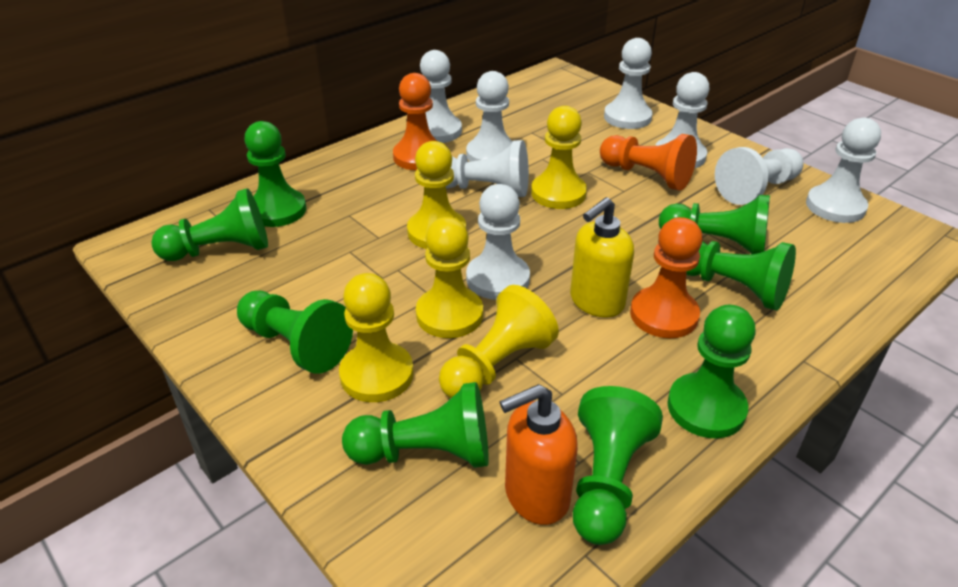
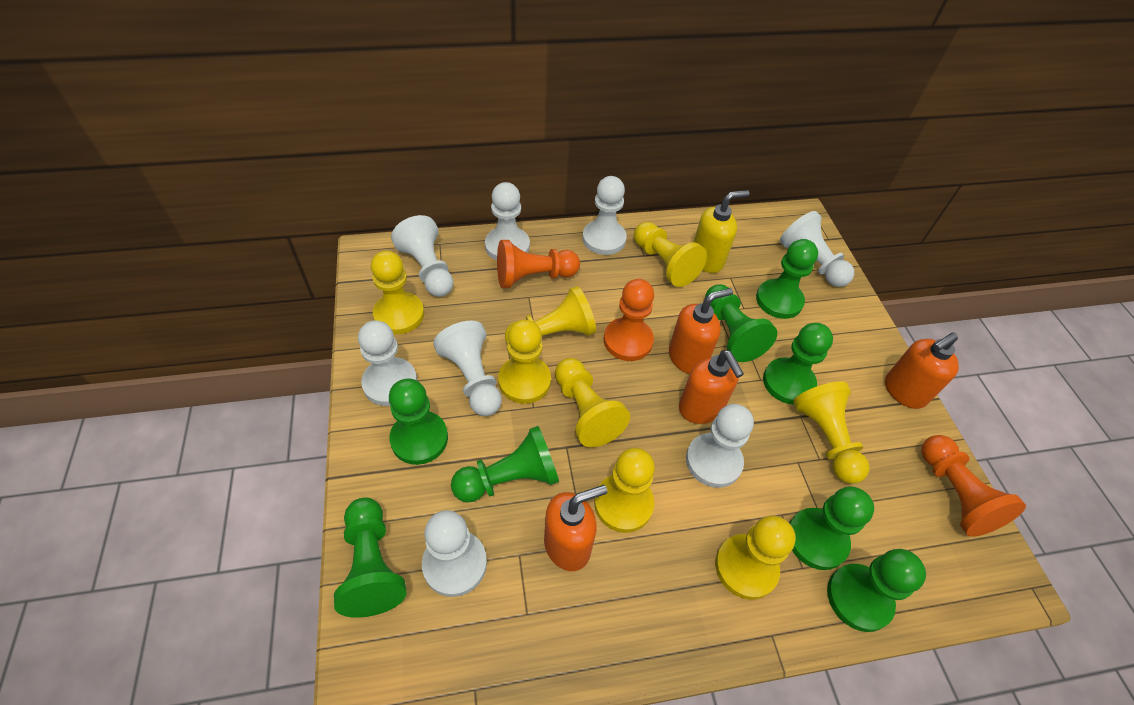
orange soap dispenser: 1 -> 4
yellow pawn: 5 -> 8

